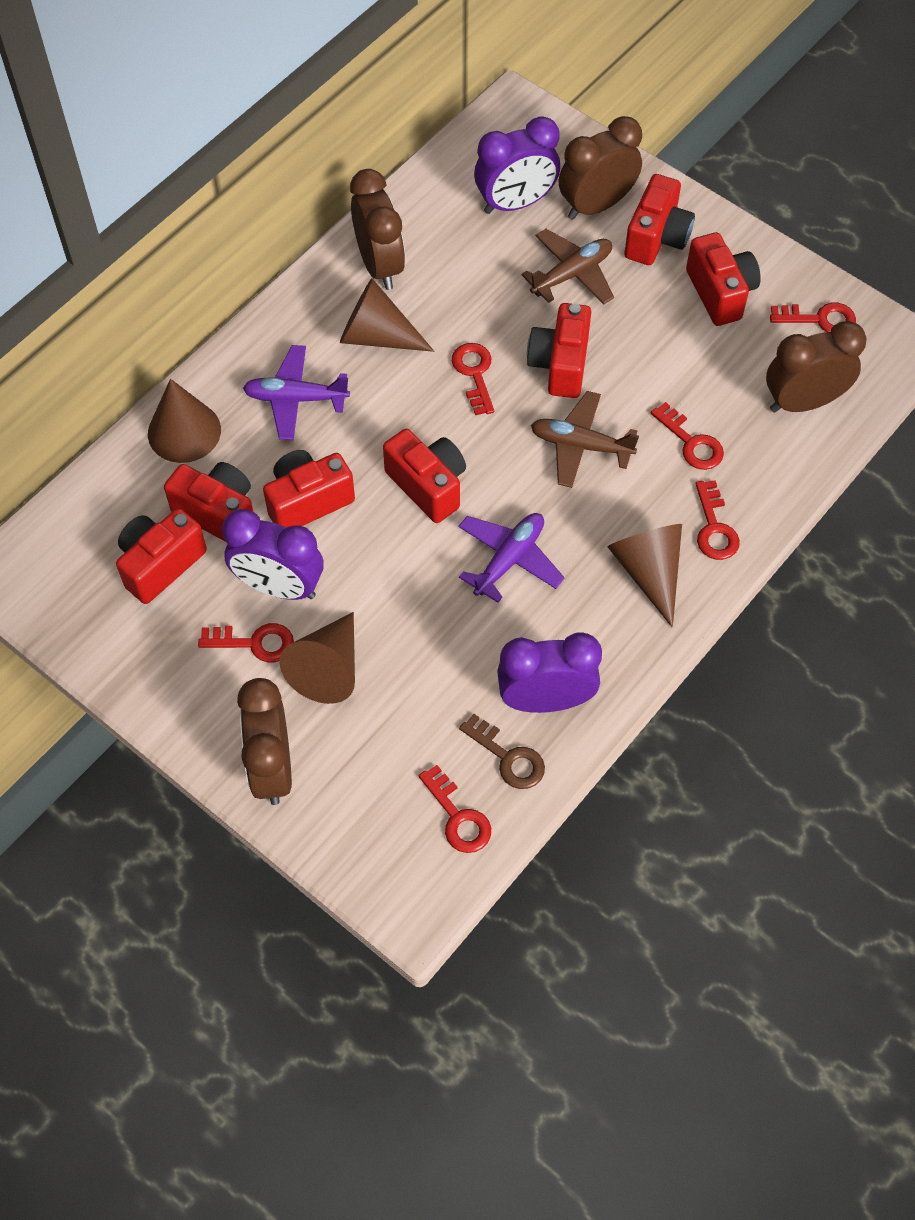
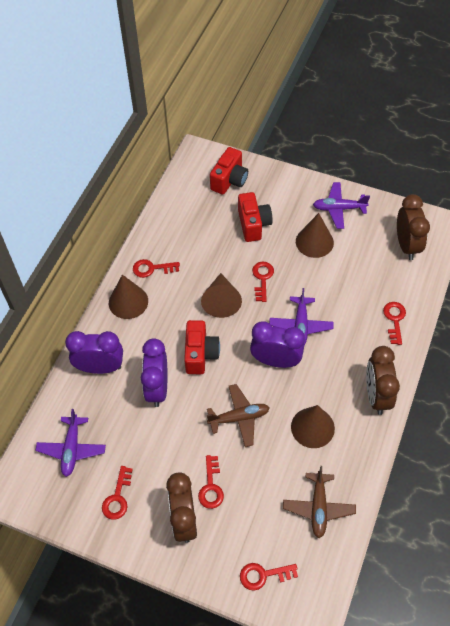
brown clock: 4 -> 3
brown key: 1 -> 0
purple plane: 2 -> 3
red camera: 7 -> 3

